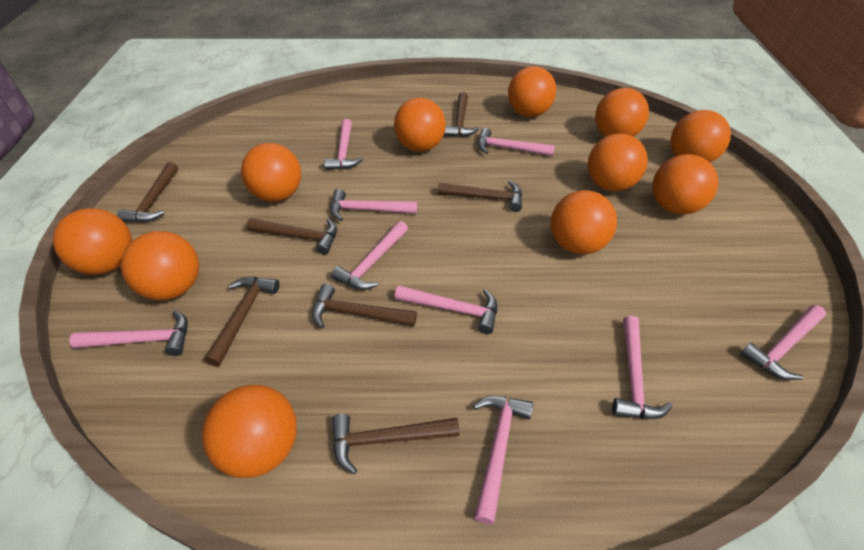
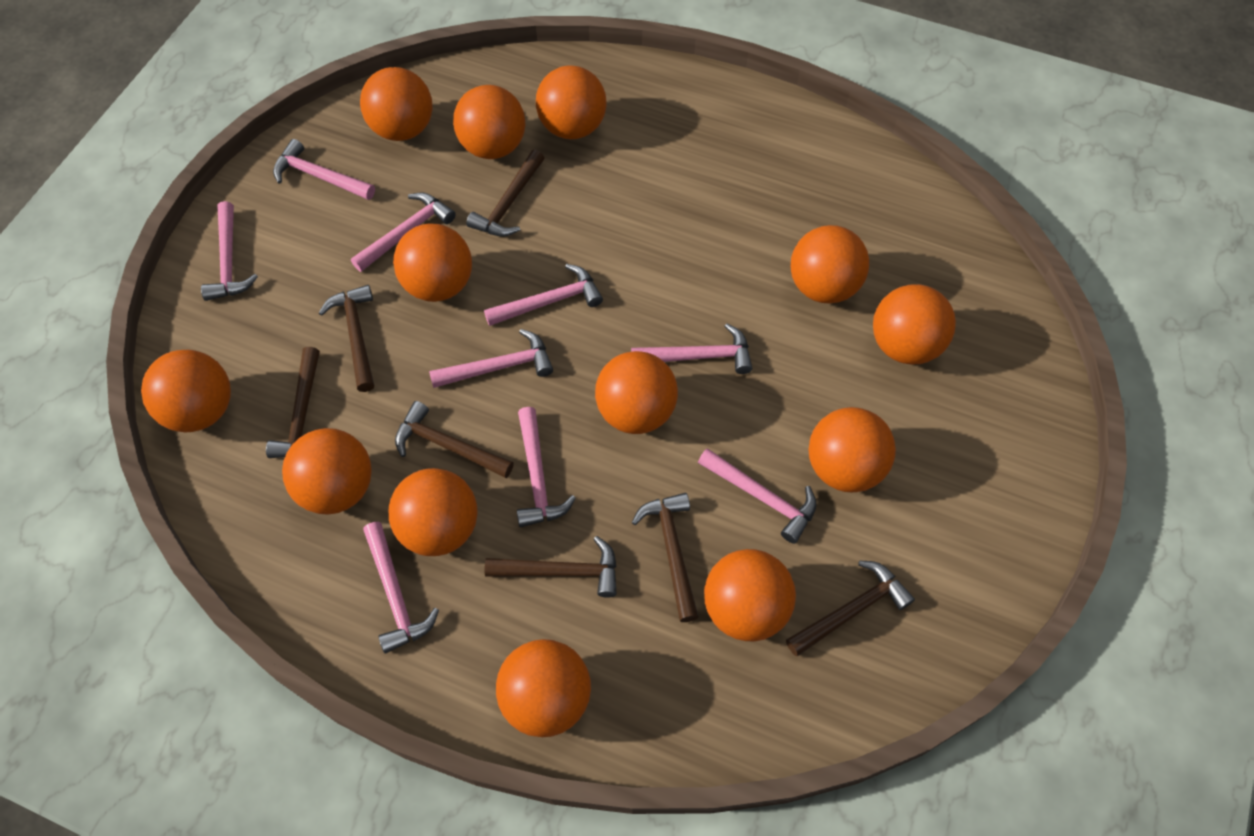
orange ball: 11 -> 13

